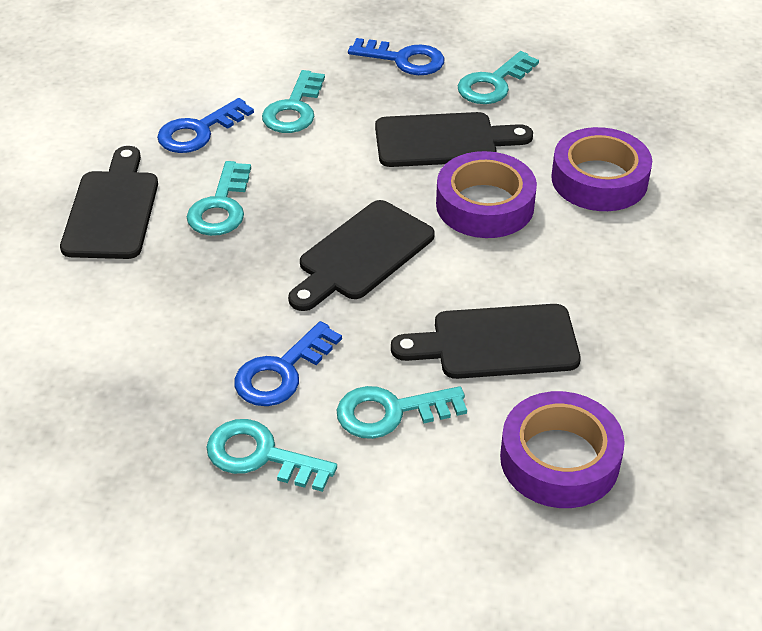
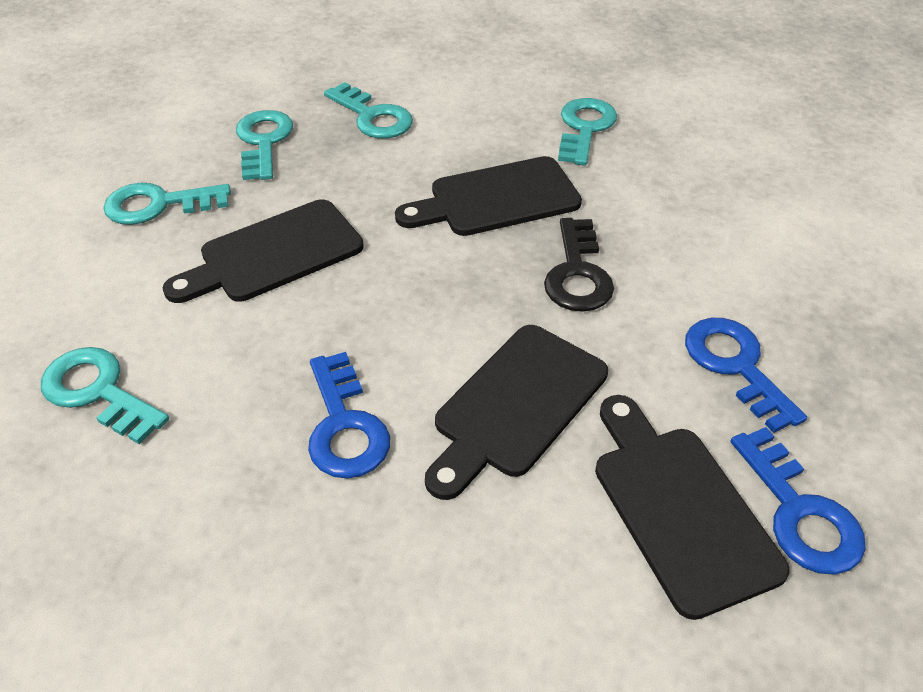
black key: 0 -> 1
purple tape: 3 -> 0

